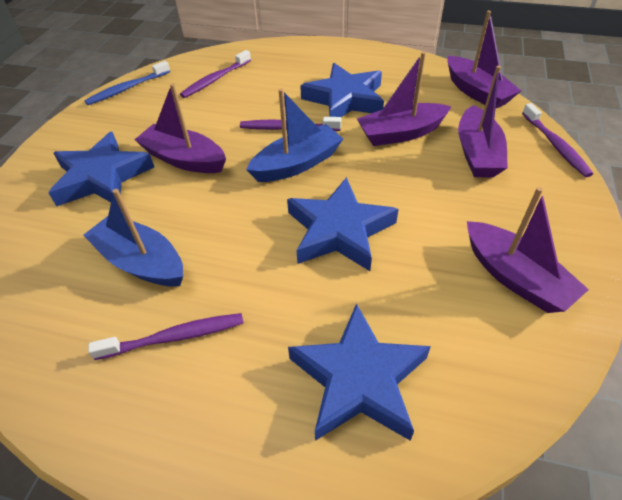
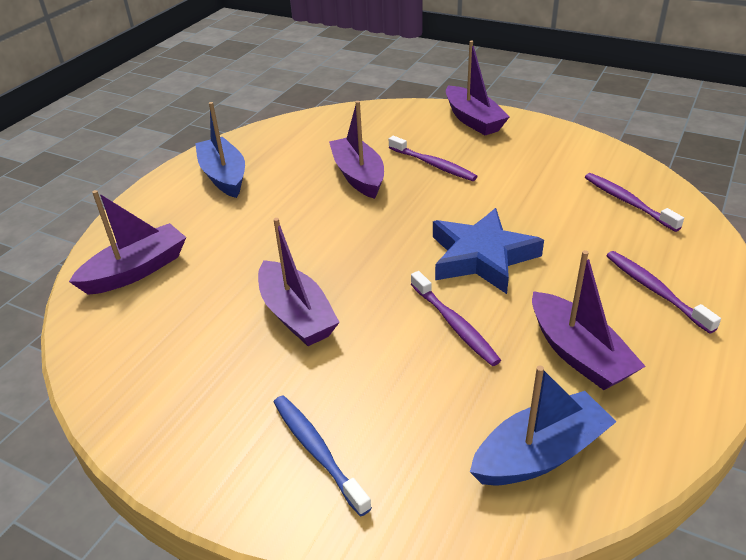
blue star: 4 -> 1

